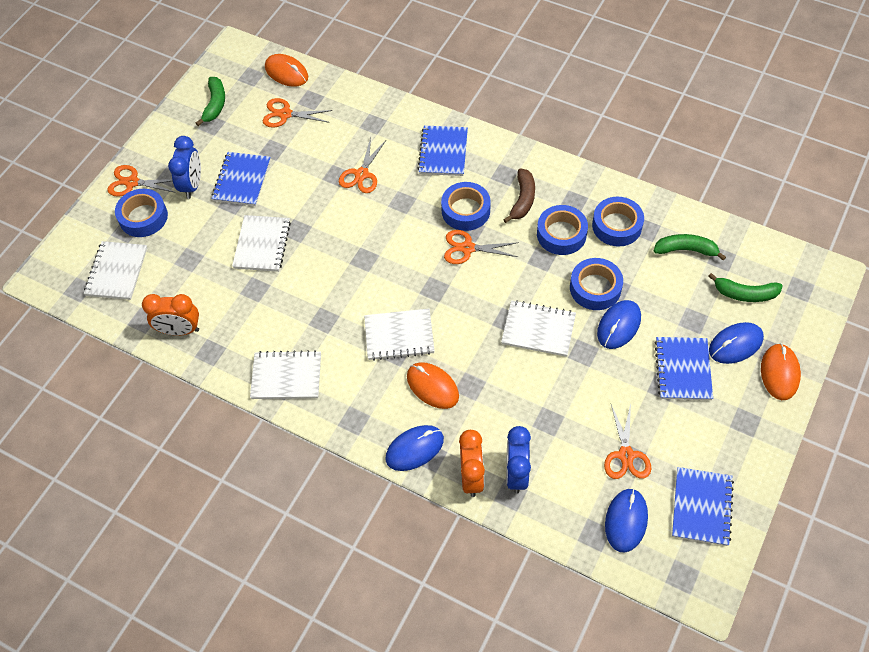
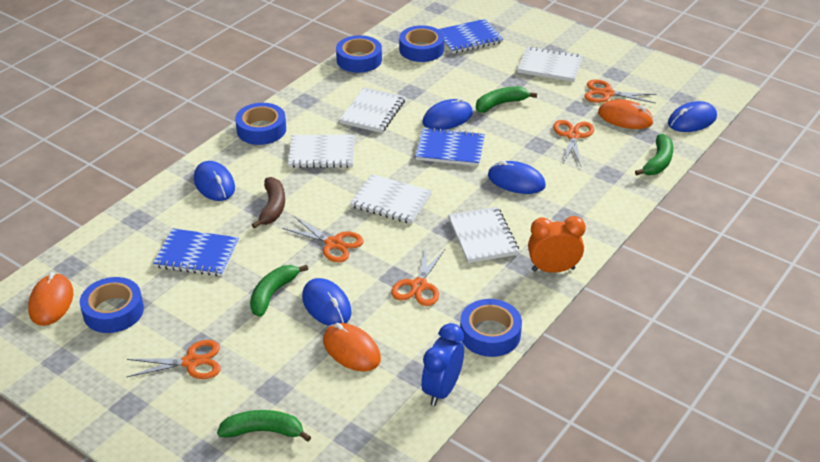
blue clock: 2 -> 1
blue mouse: 4 -> 5
blue notebook: 4 -> 3
green banana: 3 -> 4
orange clock: 2 -> 1

